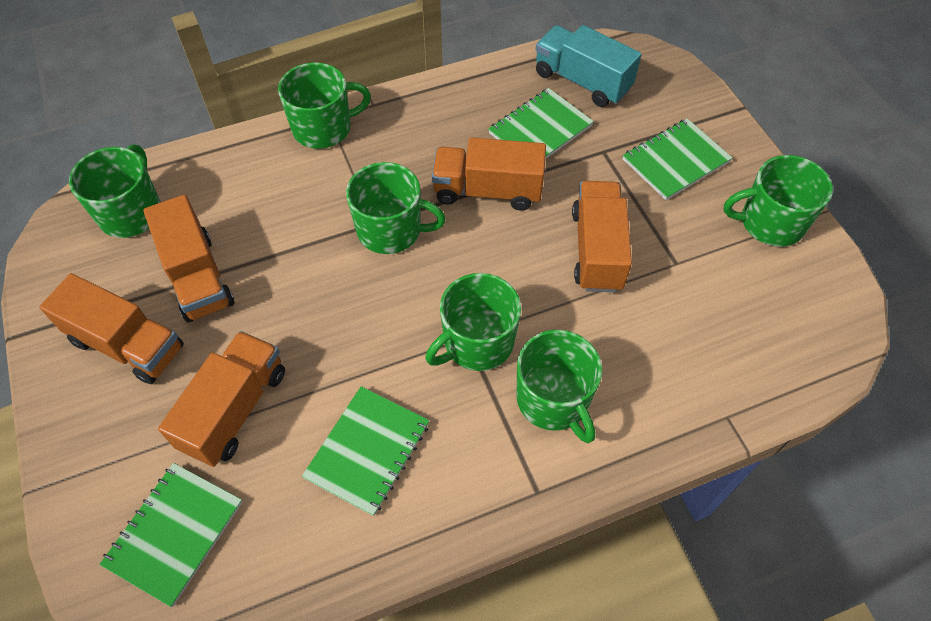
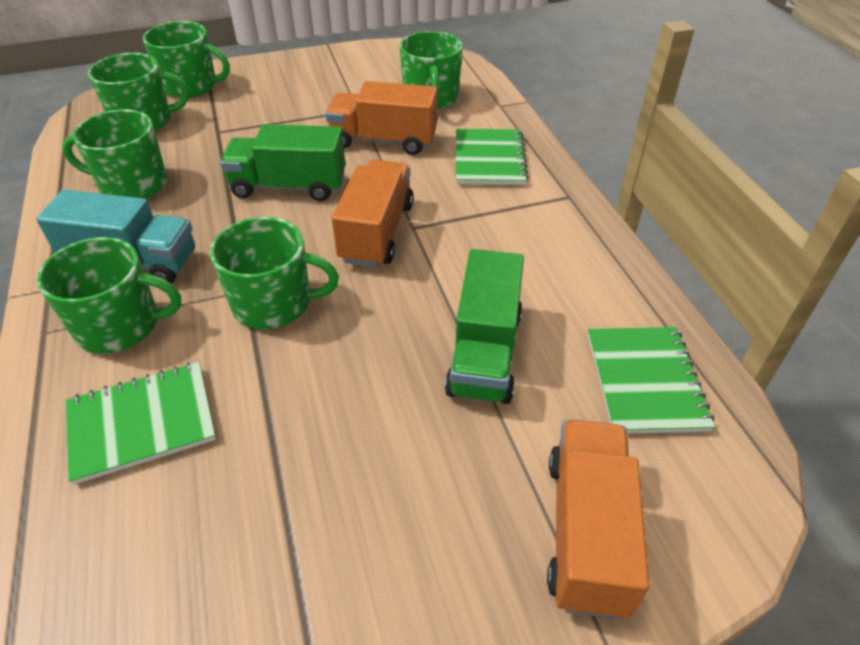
green notebook: 4 -> 3
green truck: 0 -> 2
orange truck: 5 -> 3

